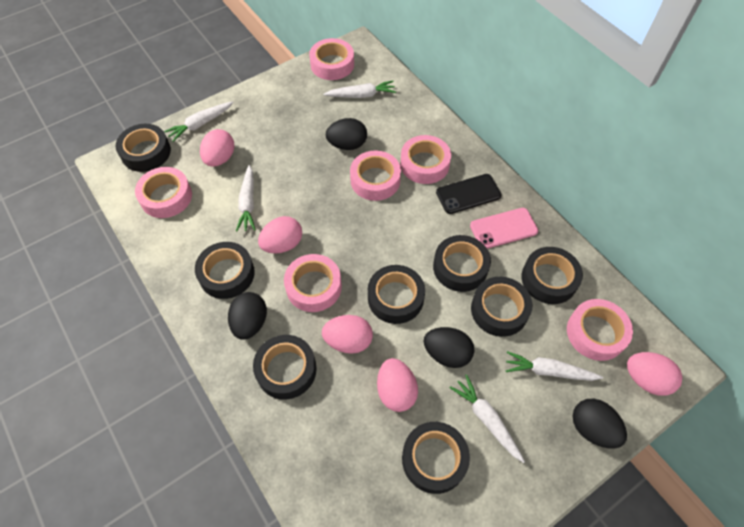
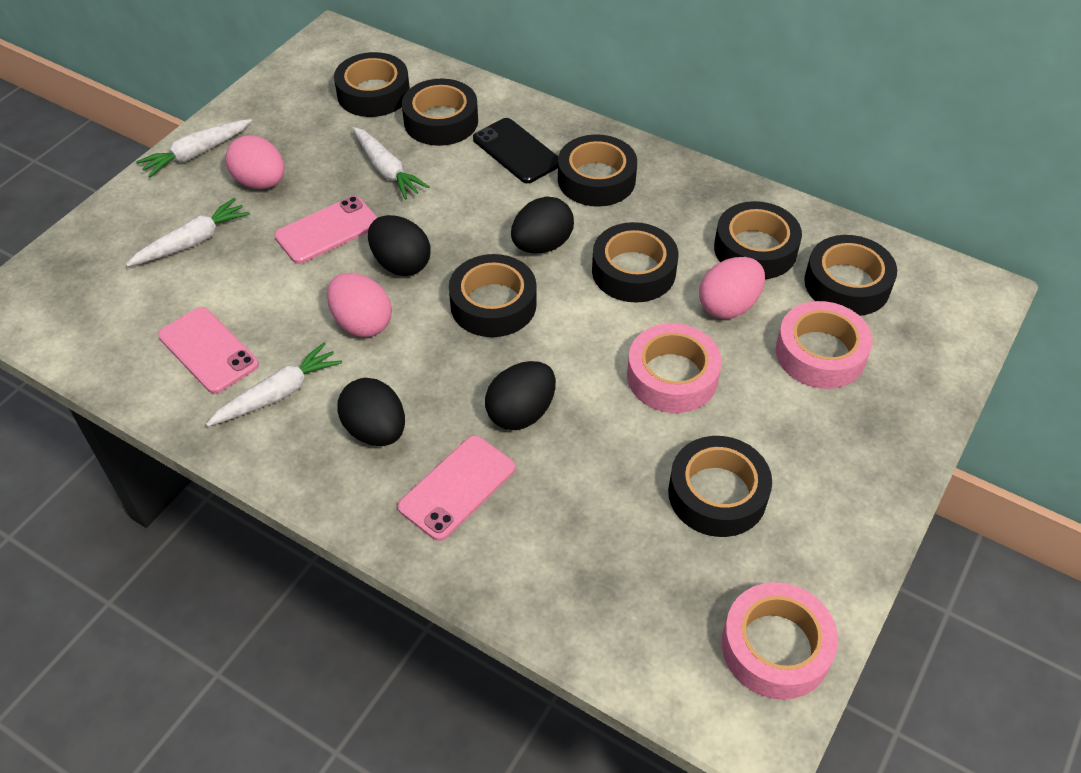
pink egg: 5 -> 3
pink phone: 1 -> 3
pink tape: 6 -> 3
white carrot: 5 -> 4

